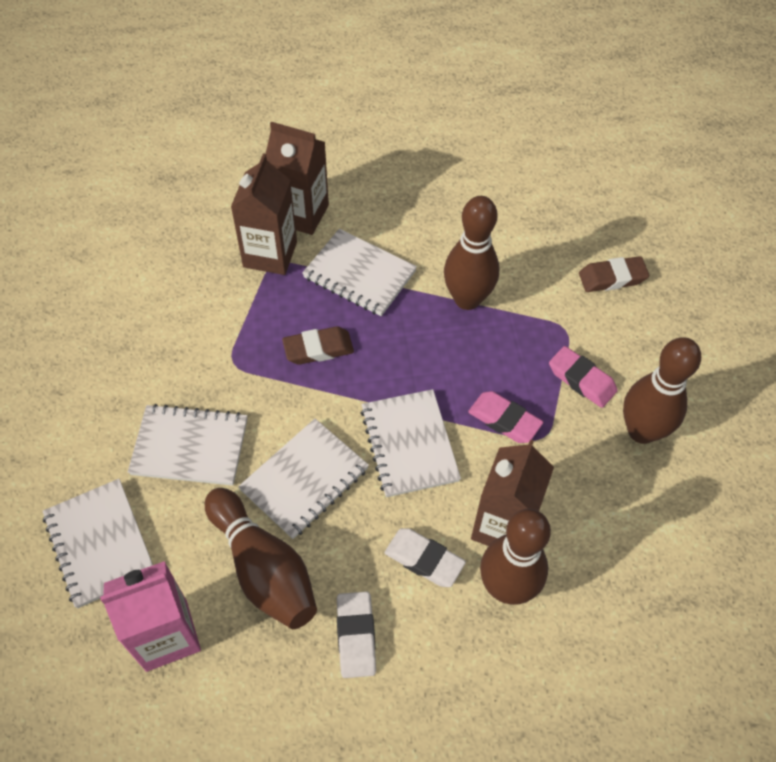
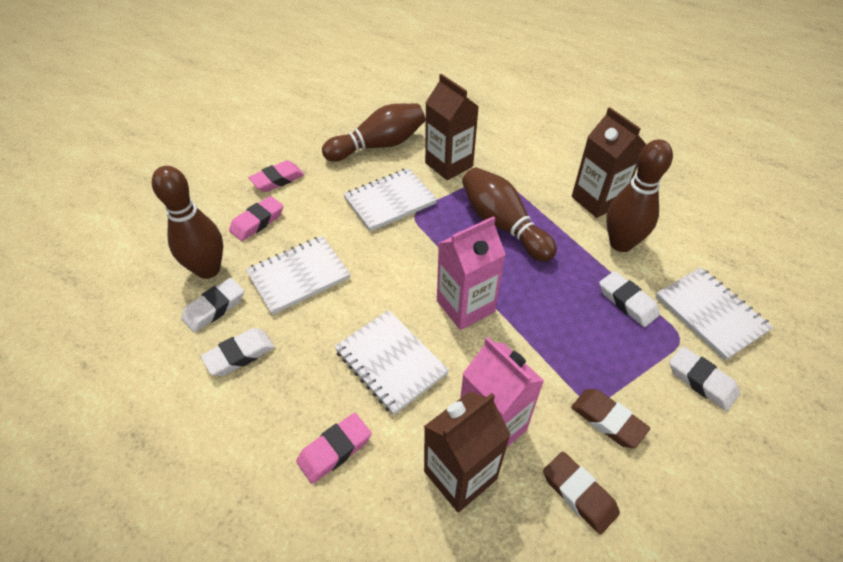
pink carton: 1 -> 2
pink eraser: 2 -> 3
white eraser: 2 -> 4
white notebook: 5 -> 4

